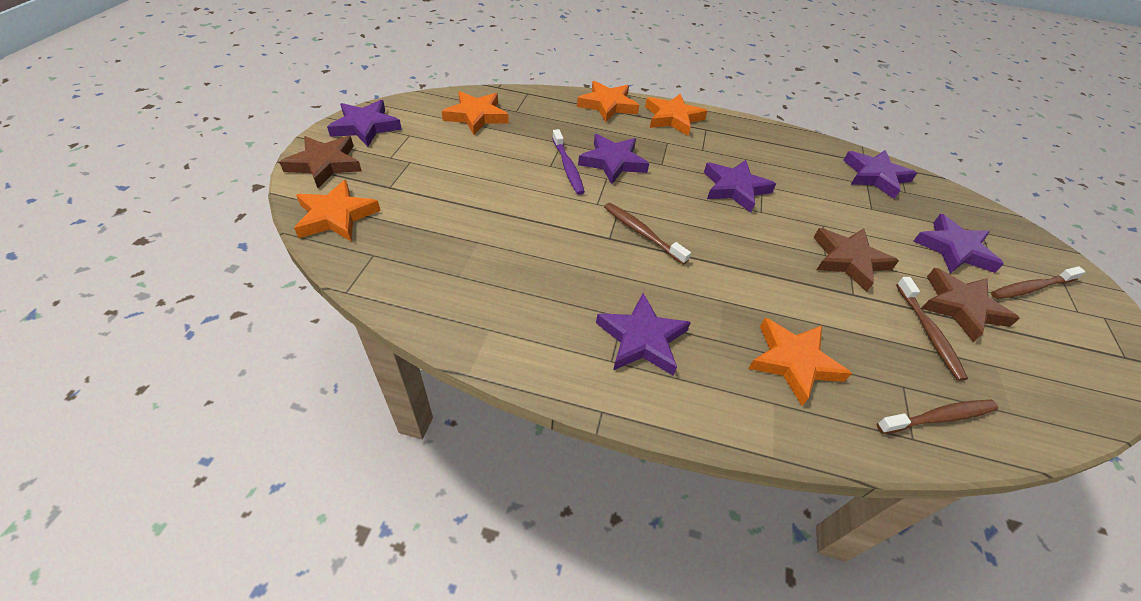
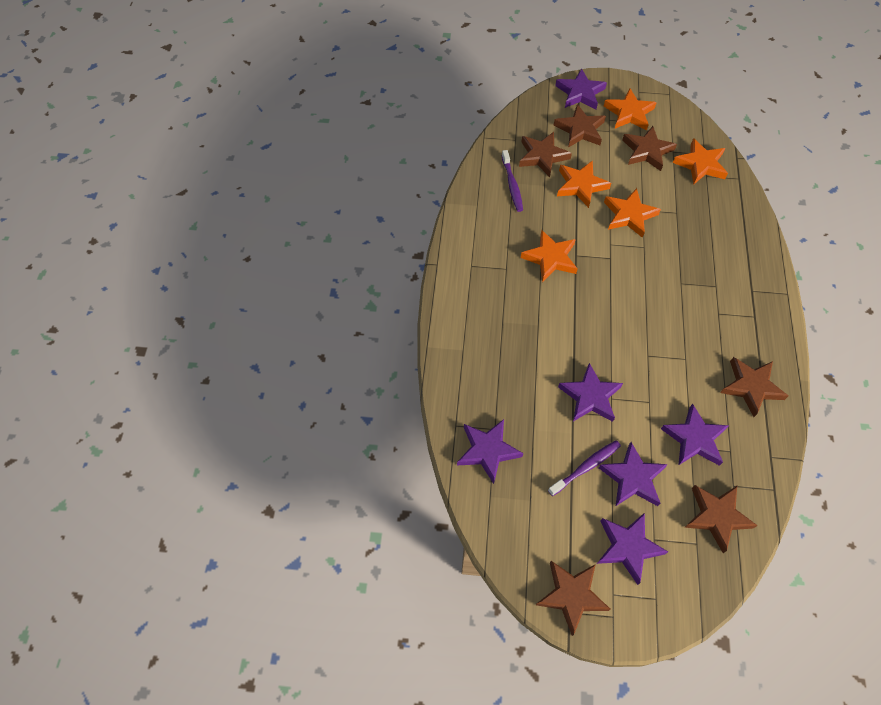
brown star: 3 -> 6
brown toothbrush: 4 -> 0
purple toothbrush: 1 -> 2

